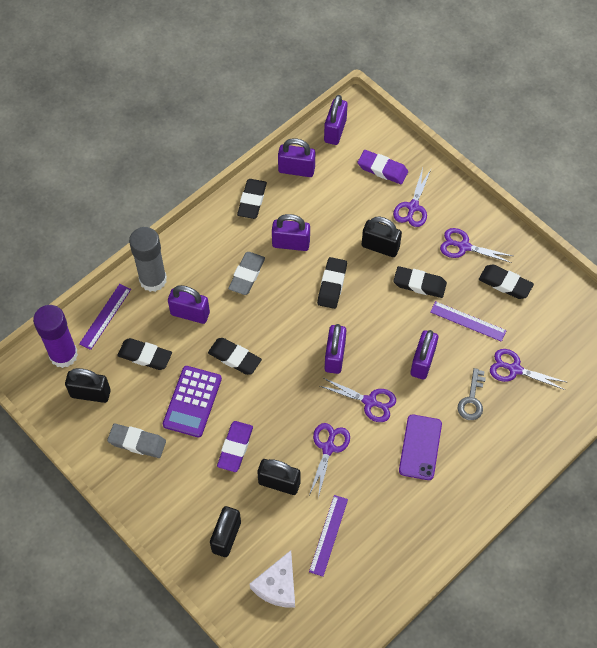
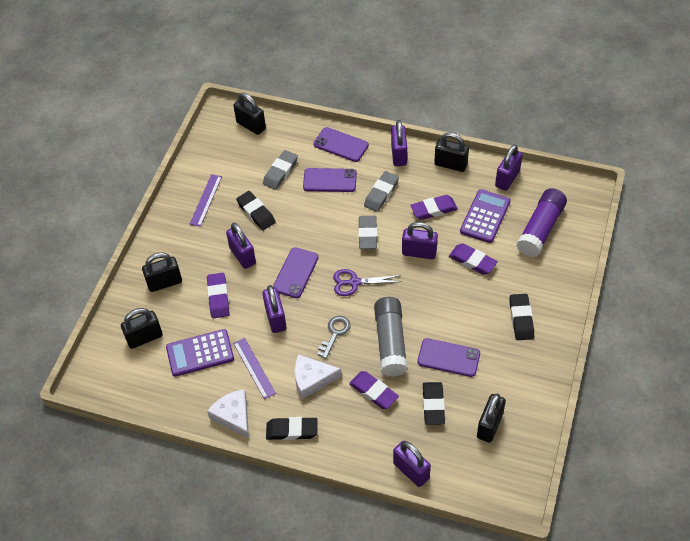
black eraser: 6 -> 4
black padlock: 4 -> 5
grey eraser: 2 -> 3
purple calculator: 1 -> 2
purple eraser: 2 -> 4
purple phone: 1 -> 4
purple ruler: 3 -> 2
purple scissors: 5 -> 1
white cheese: 1 -> 2

